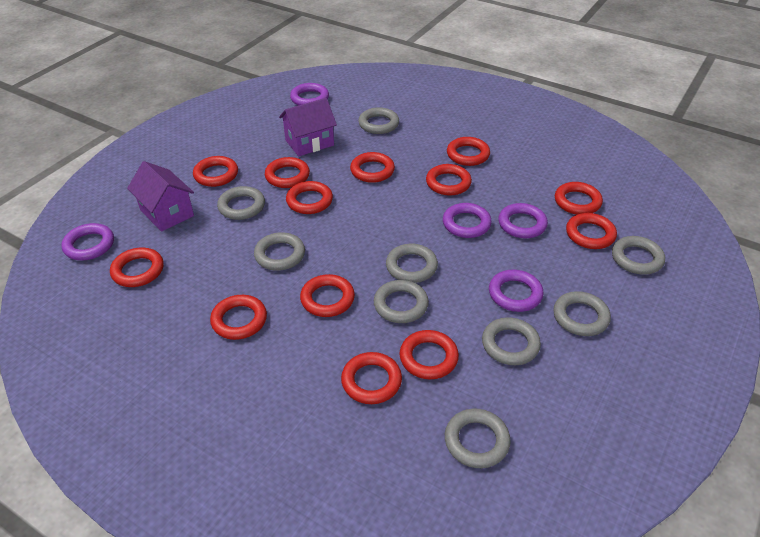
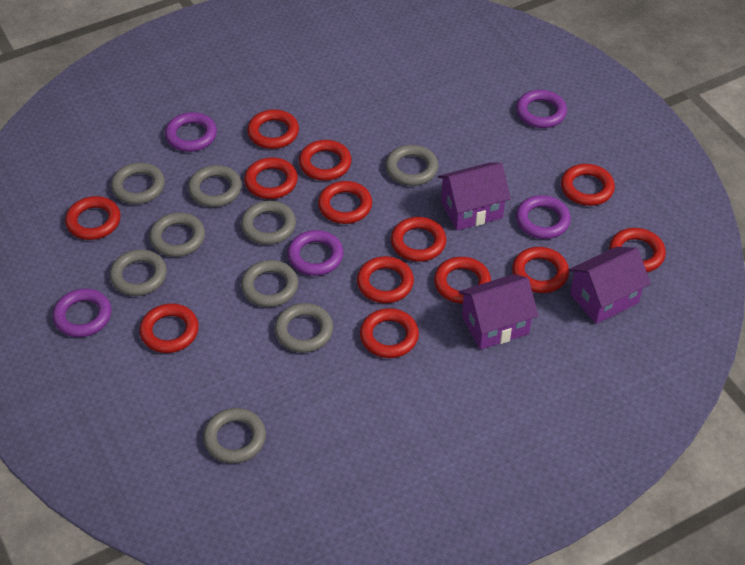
purple house: 2 -> 3

